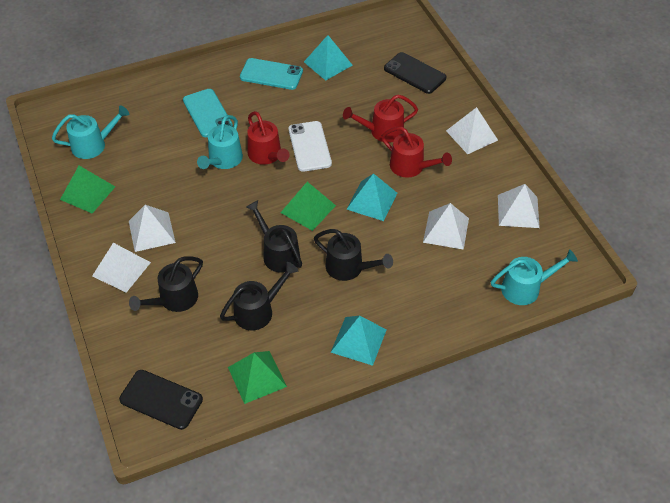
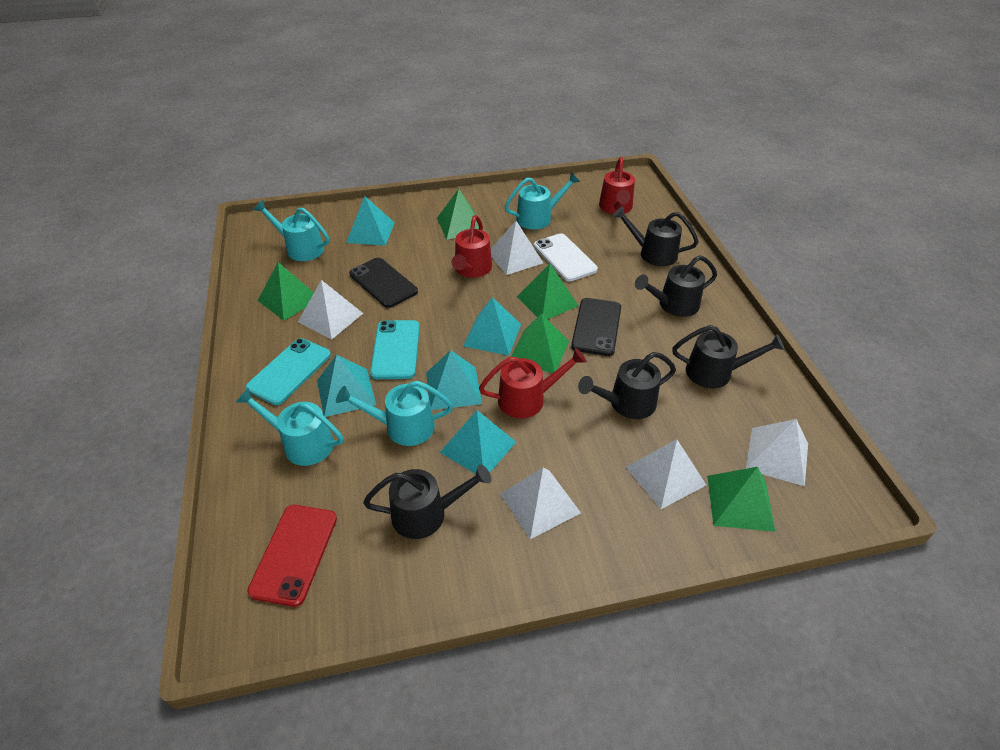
black watering can: 4 -> 5
green pyramid: 3 -> 5
red phone: 0 -> 1
turquoise pyramid: 3 -> 5
turquoise watering can: 3 -> 4

